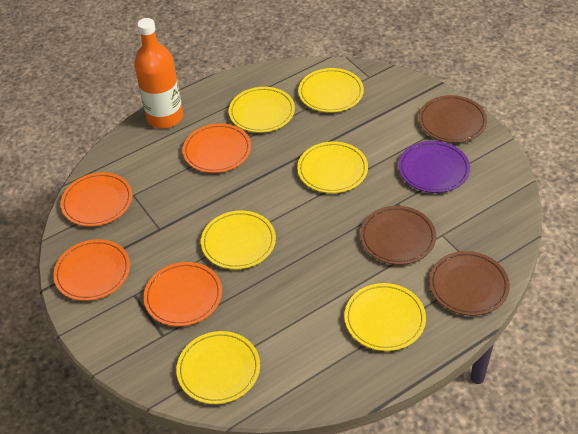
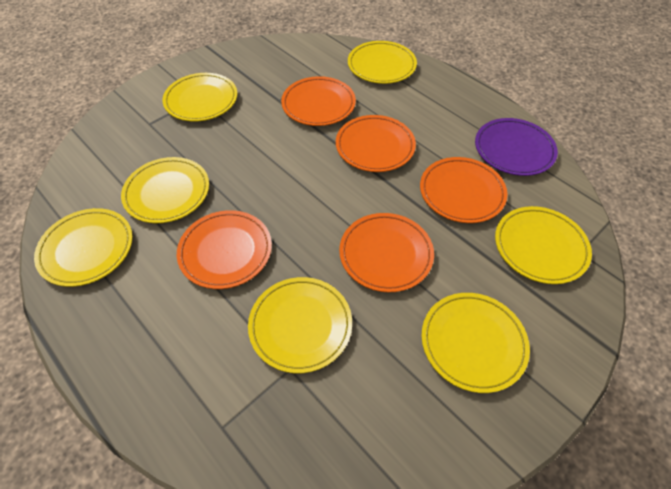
brown plate: 3 -> 0
orange bottle: 1 -> 0
orange plate: 4 -> 5
yellow plate: 6 -> 7

